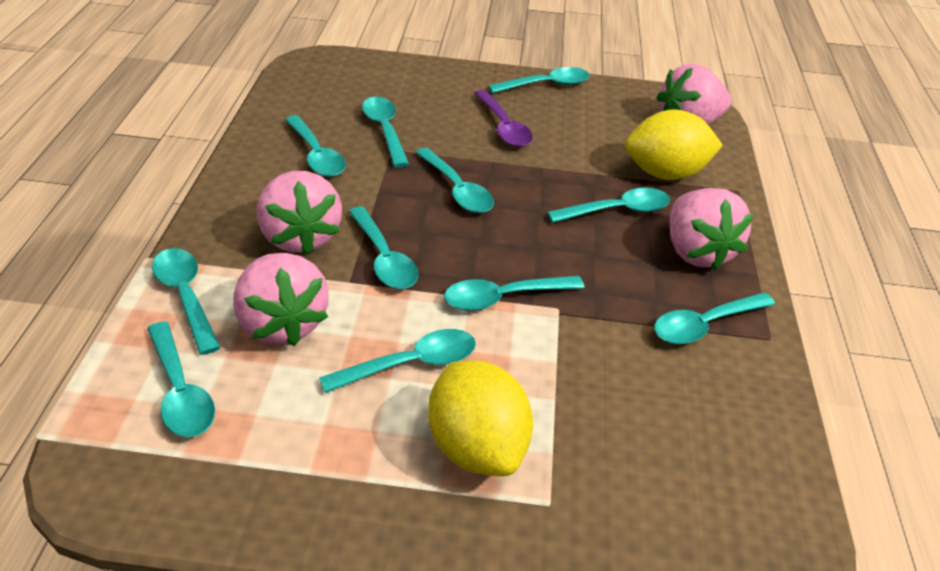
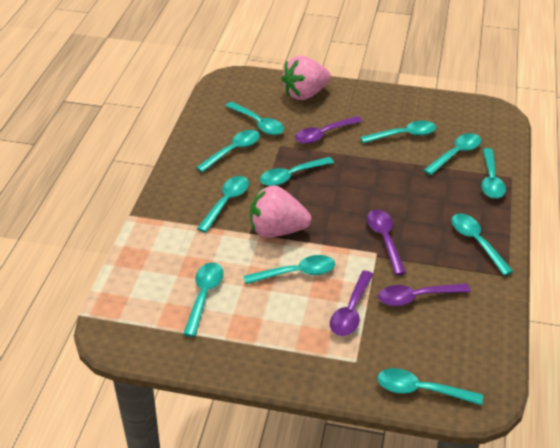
pink strawberry: 4 -> 2
purple spoon: 1 -> 4
yellow lemon: 2 -> 0

